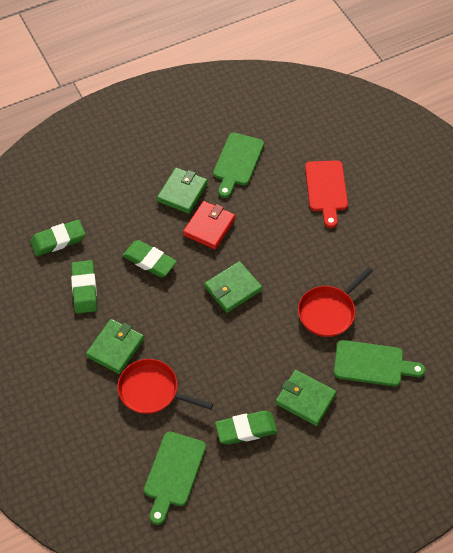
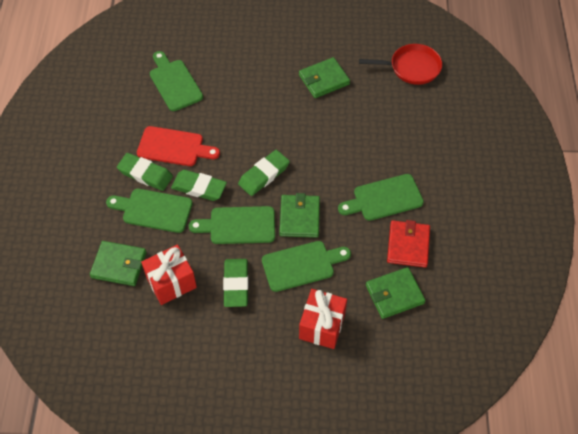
green cutting board: 3 -> 5
red gift: 0 -> 2
red pan: 2 -> 1

